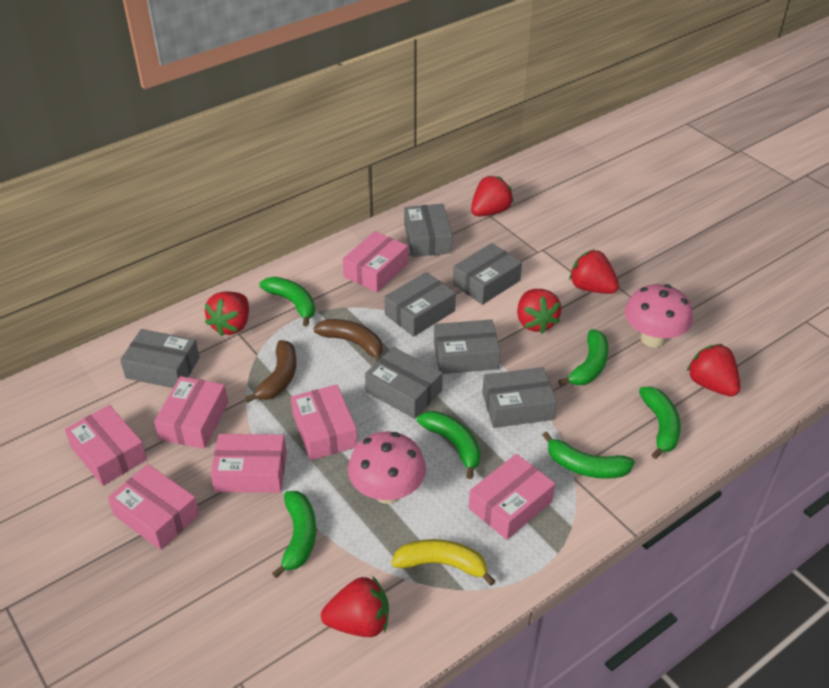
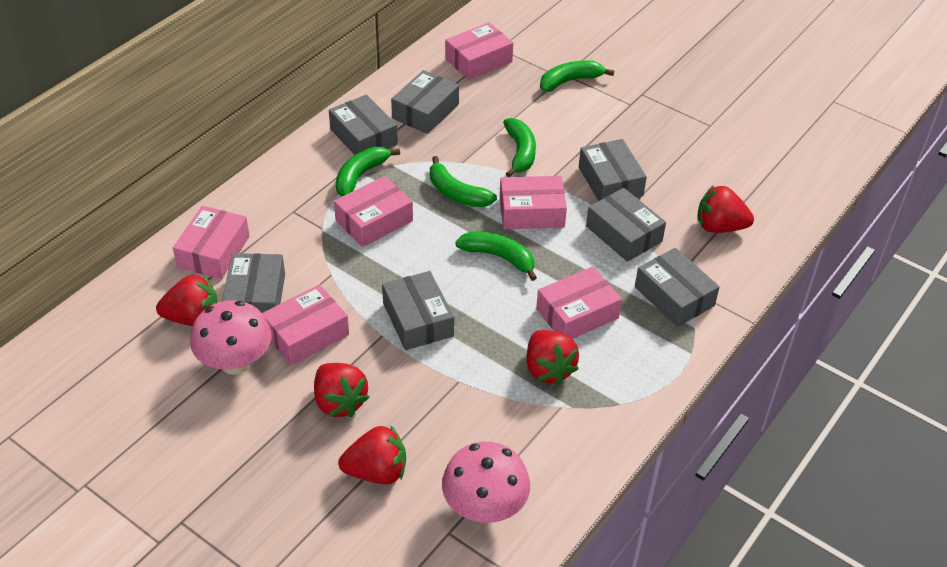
brown banana: 2 -> 0
green banana: 6 -> 5
pink box: 7 -> 6
red strawberry: 6 -> 5
yellow banana: 1 -> 0

